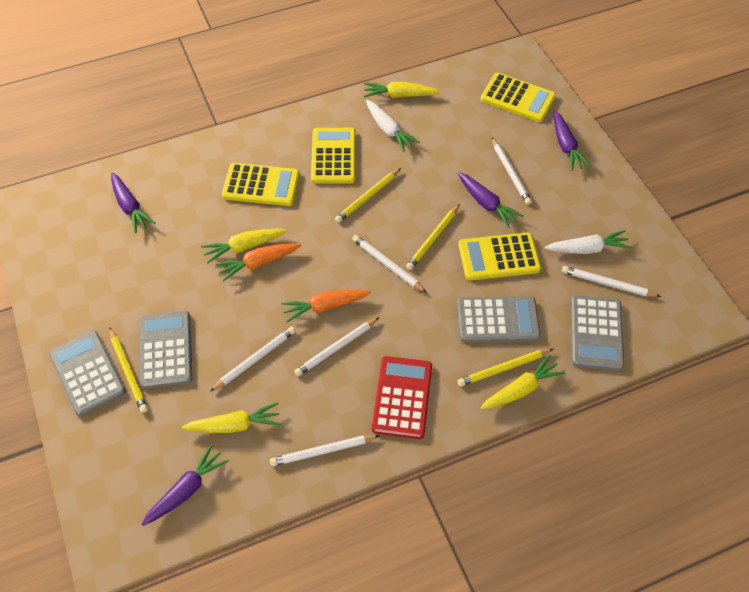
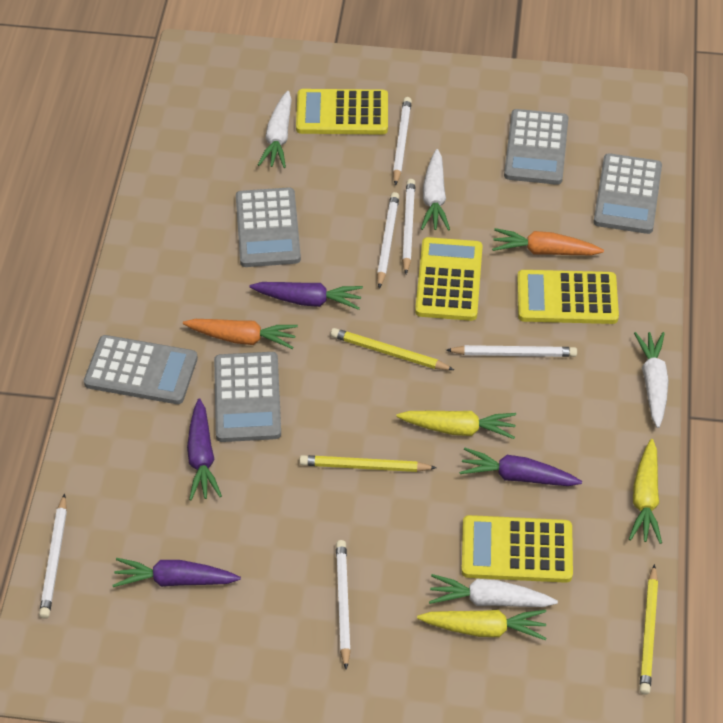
grey calculator: 4 -> 5
red calculator: 1 -> 0
white carrot: 2 -> 4
yellow carrot: 4 -> 3
yellow pencil: 4 -> 3

